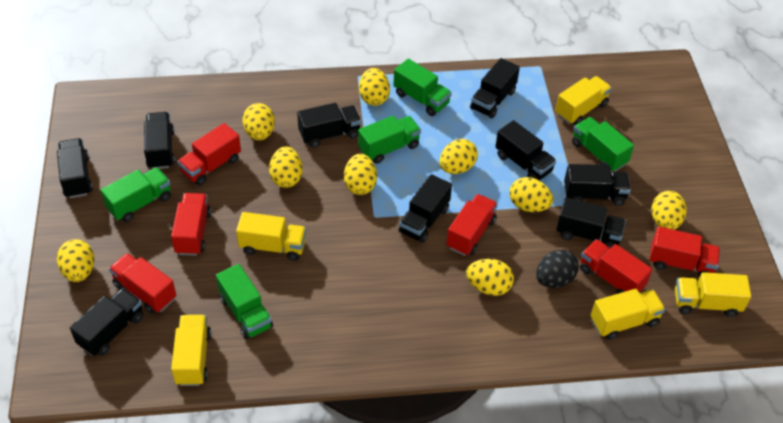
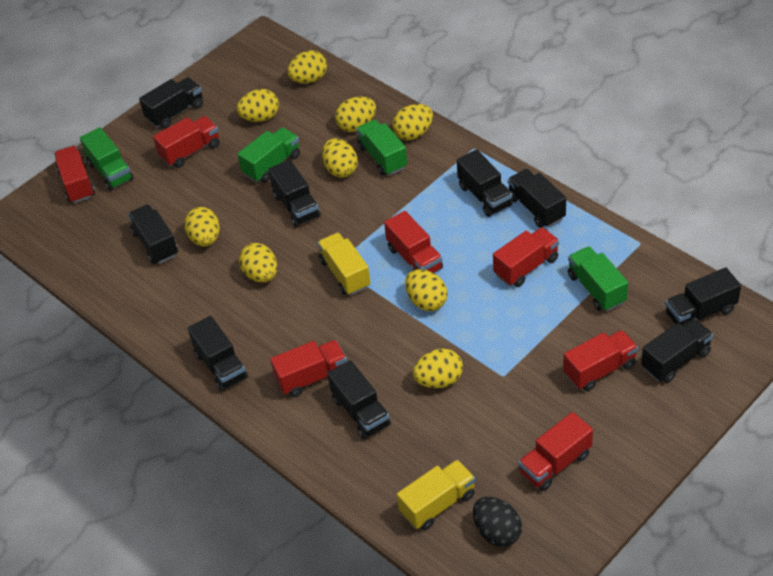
green truck: 5 -> 4
red truck: 6 -> 7
yellow truck: 5 -> 2

